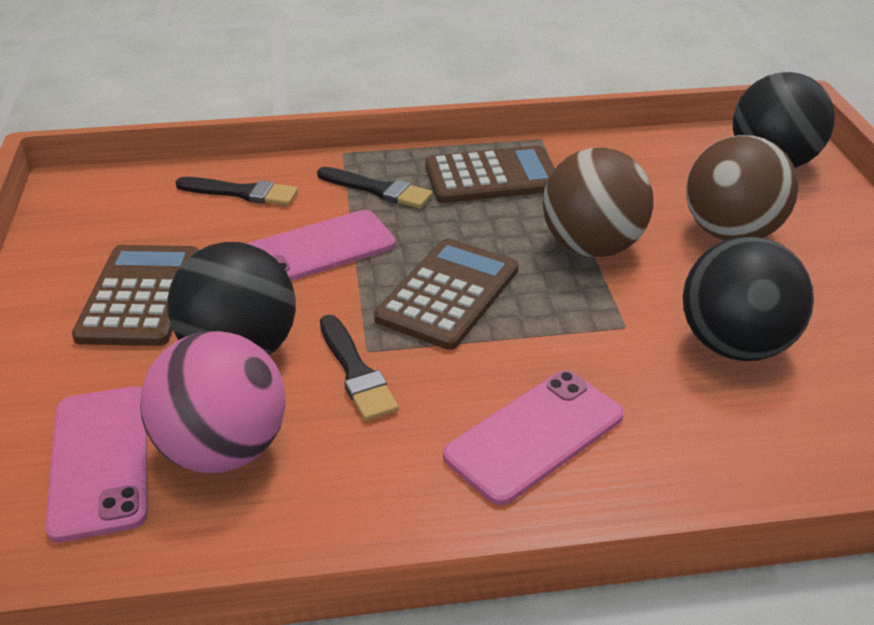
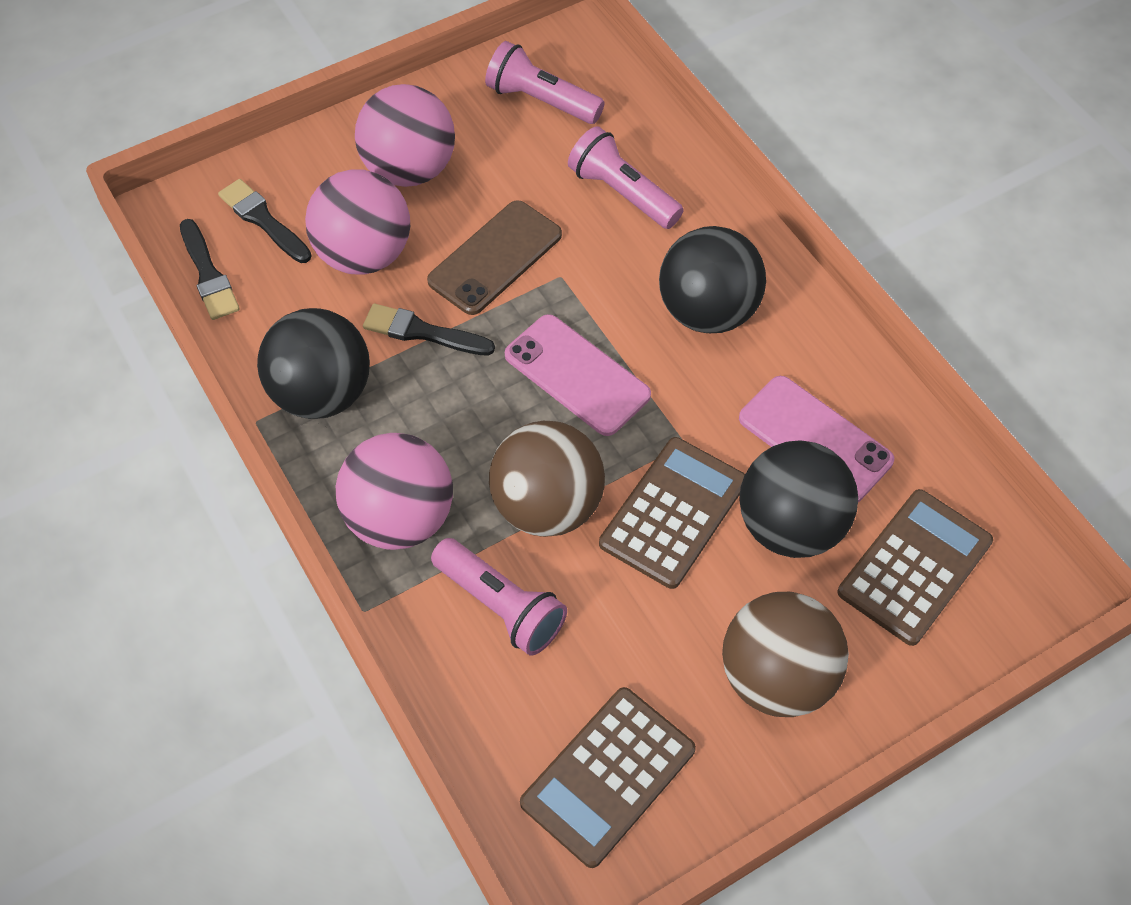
brown phone: 0 -> 1
pink ball: 1 -> 3
pink flashlight: 0 -> 3
pink phone: 3 -> 2

